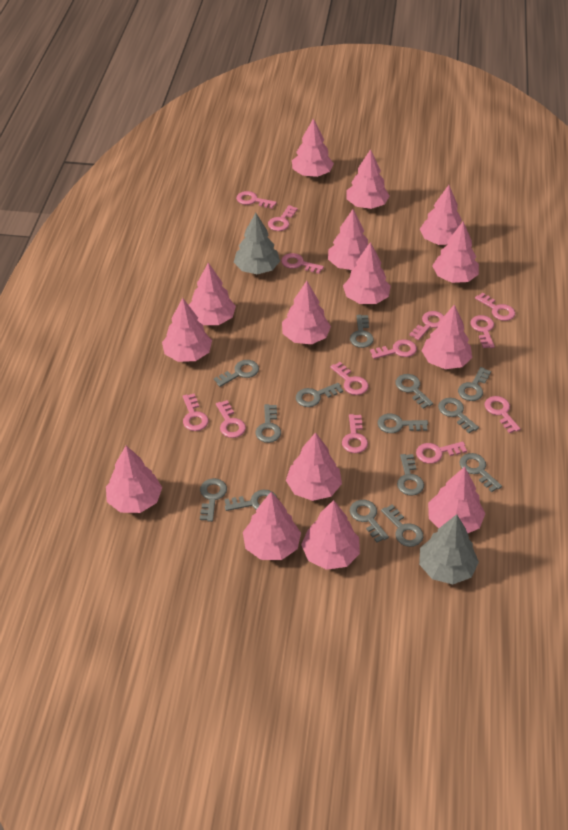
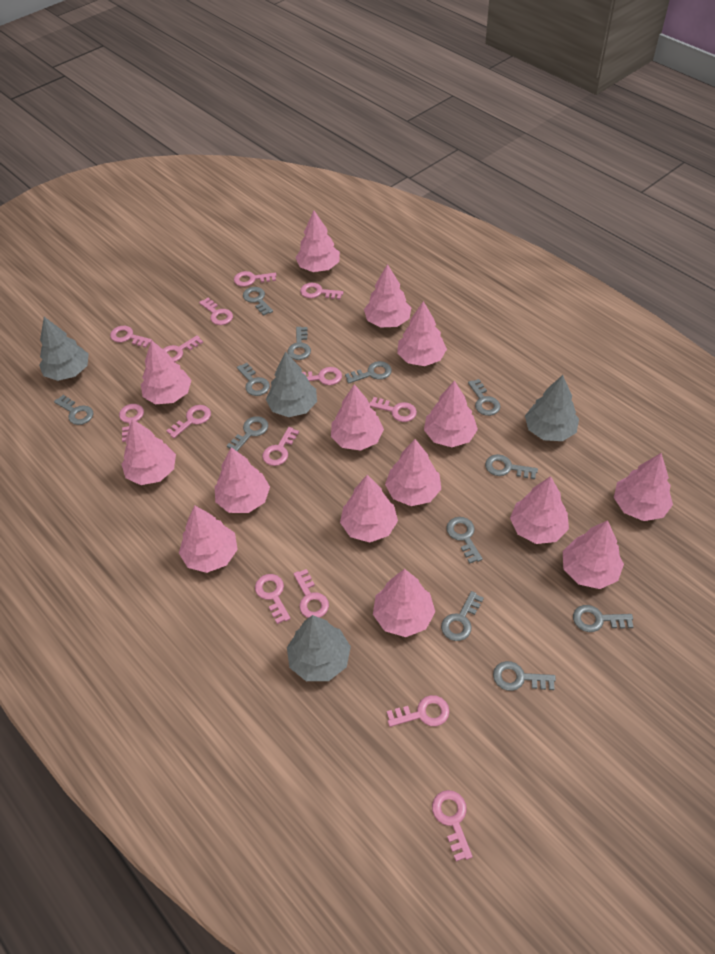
grey key: 14 -> 12
grey tree: 2 -> 4
pink key: 13 -> 14

